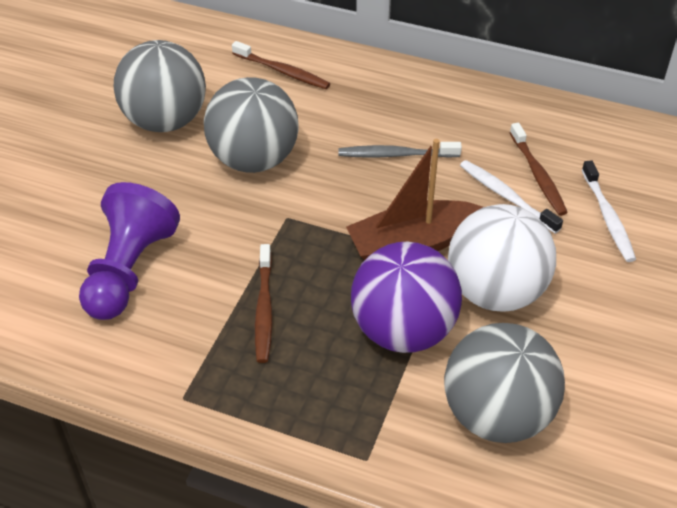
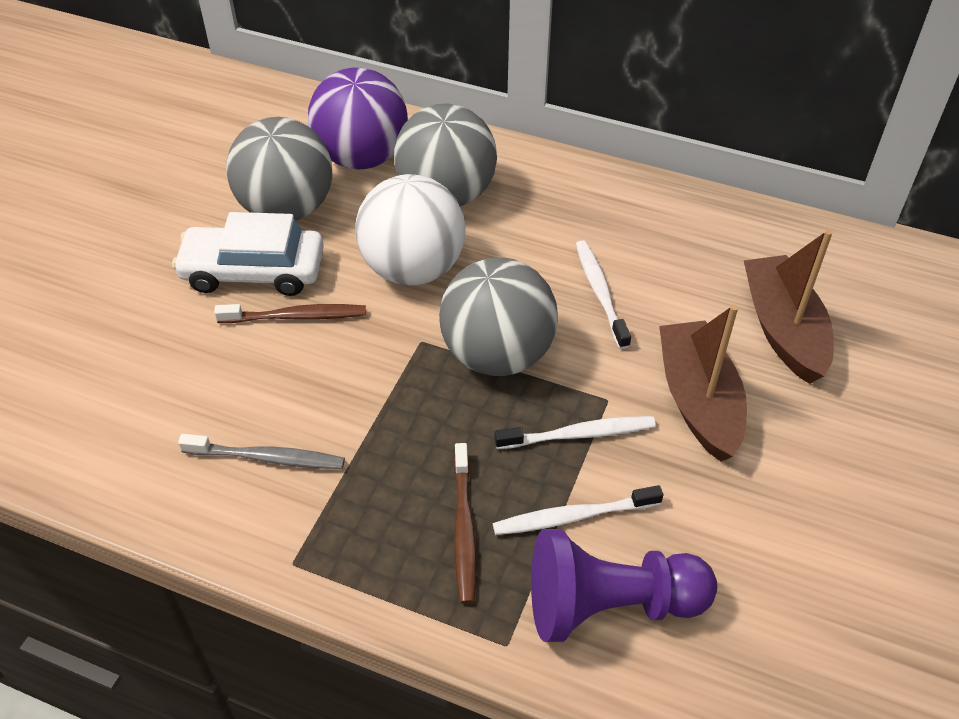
brown boat: 1 -> 2
brown toothbrush: 3 -> 2
white car: 0 -> 1
white toothbrush: 2 -> 3

